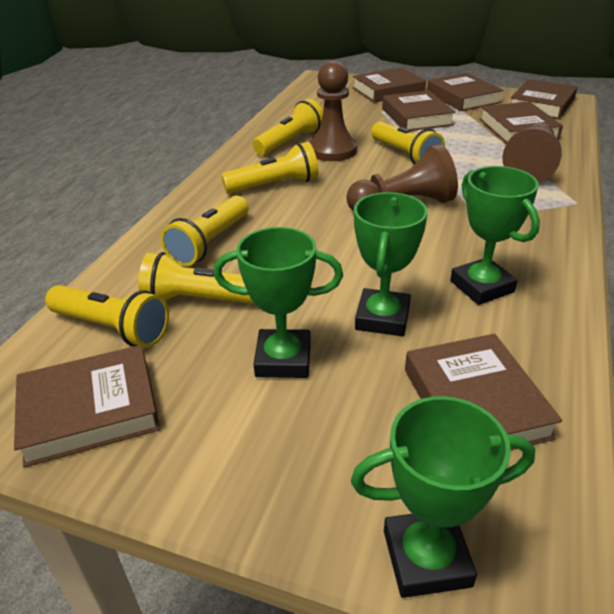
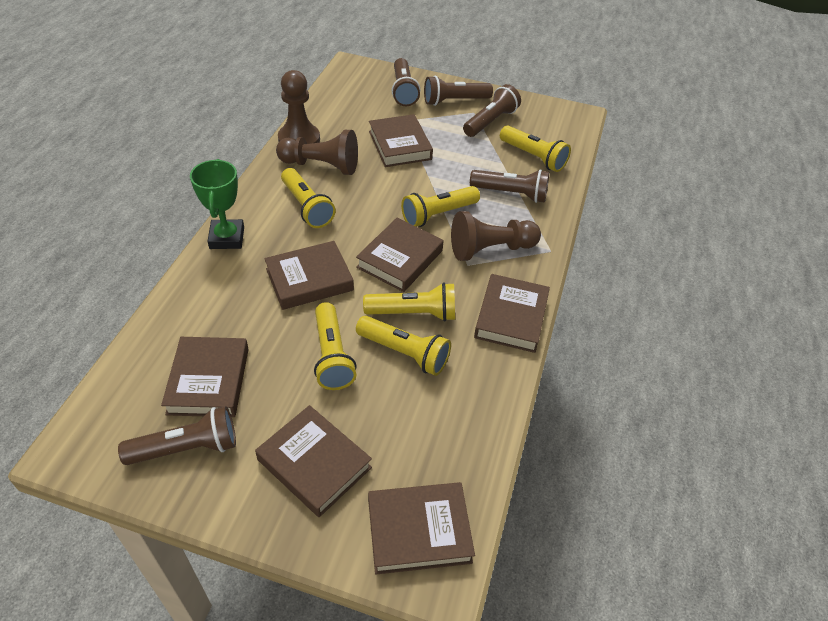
brown flashlight: 0 -> 5
green trophy: 4 -> 1

